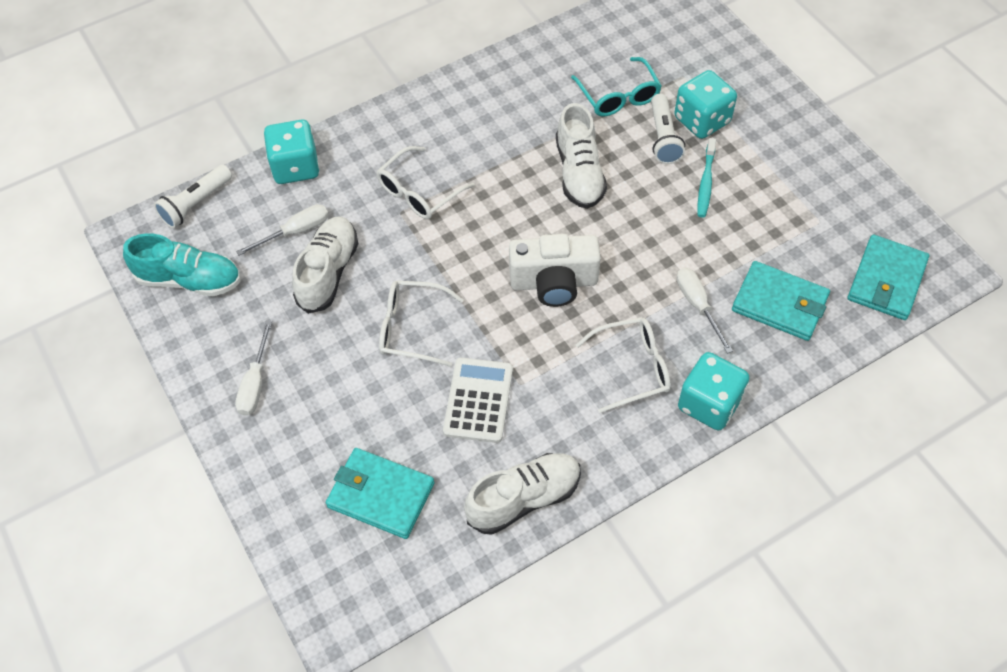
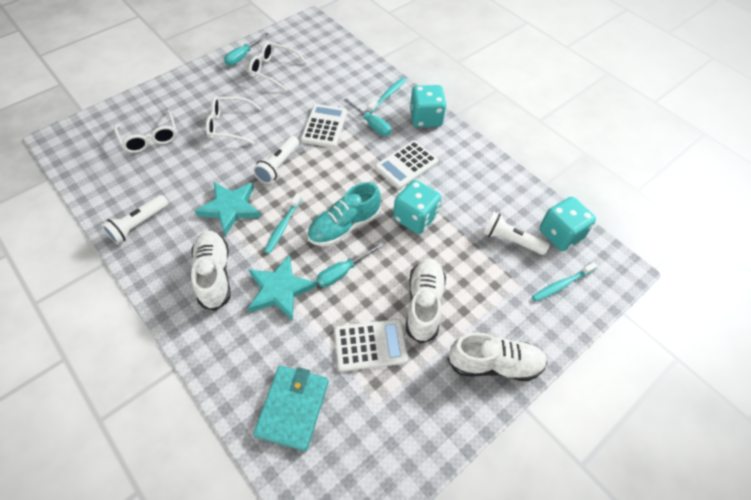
turquoise glasses: 1 -> 0
turquoise screwdriver: 0 -> 3
turquoise star: 0 -> 2
turquoise toothbrush: 1 -> 3
turquoise wallet: 3 -> 1
white calculator: 1 -> 3
white camera: 1 -> 0
white flashlight: 2 -> 3
white screwdriver: 3 -> 0

